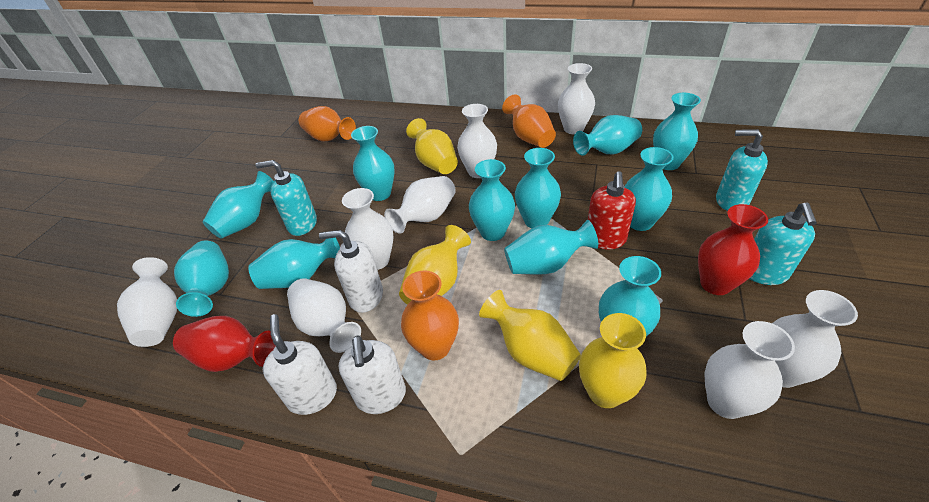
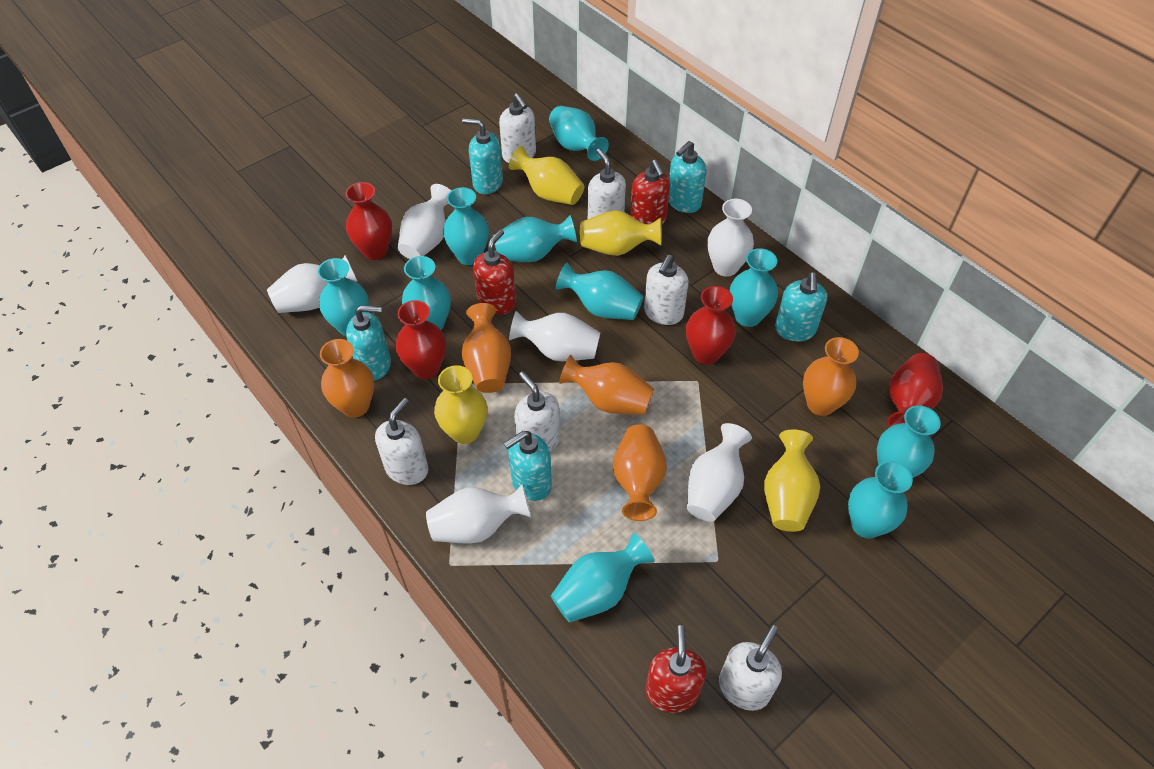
orange vase: 3 -> 5
red soap dispenser: 1 -> 3
red vase: 2 -> 4
turquoise soap dispenser: 3 -> 5
turquoise vase: 11 -> 10
white soap dispenser: 3 -> 6
white vase: 8 -> 6

